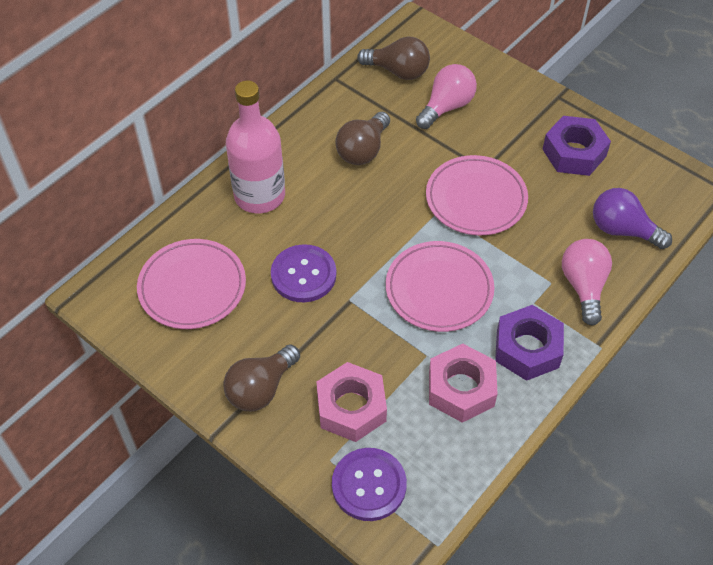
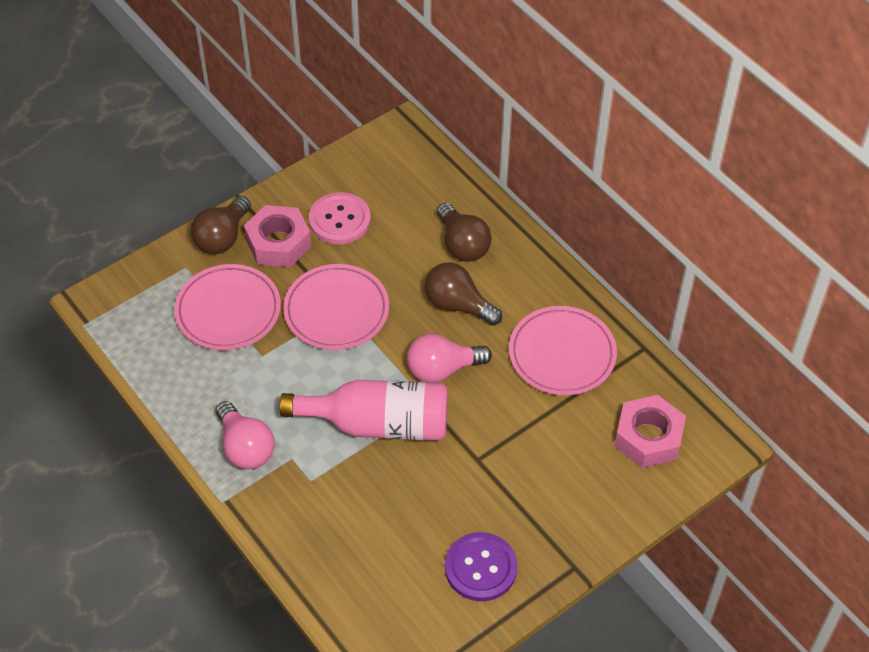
pink button: 0 -> 1
purple button: 2 -> 1
purple light bulb: 1 -> 0
purple nut: 2 -> 0

